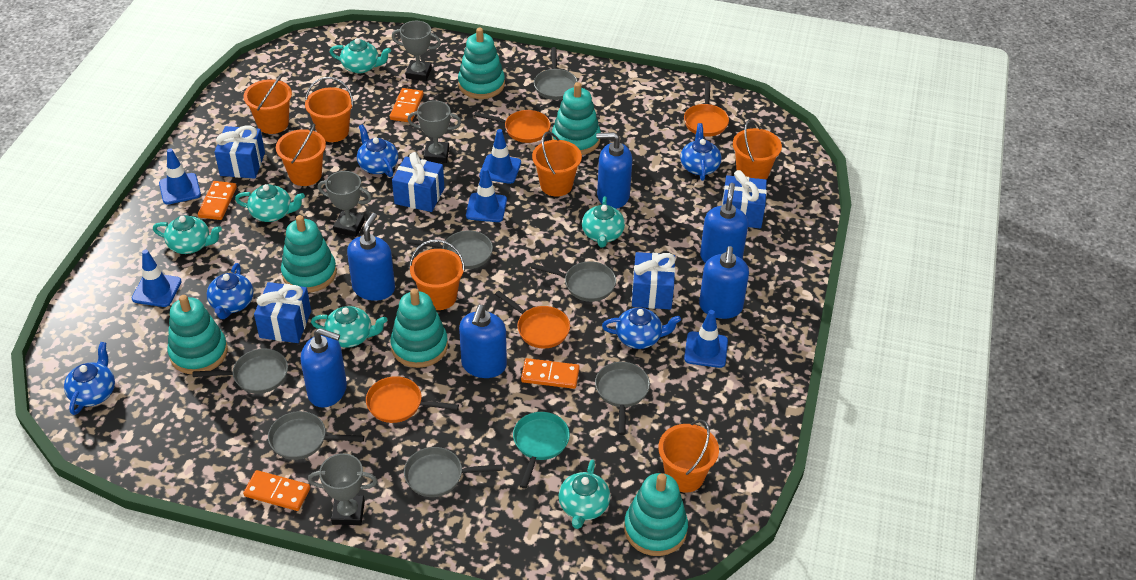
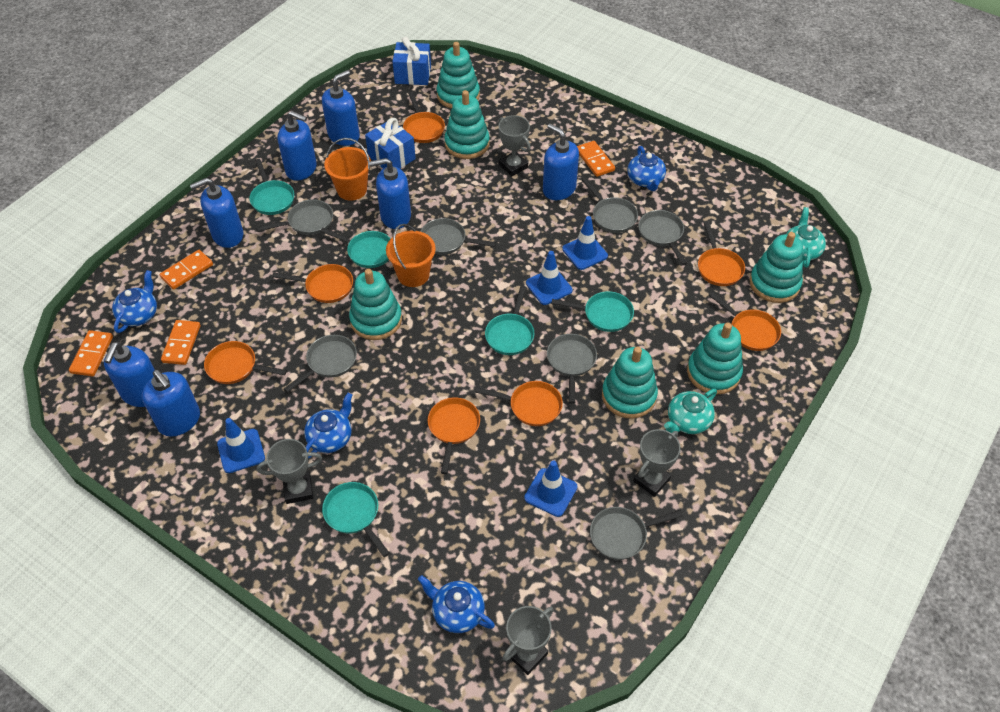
blue gift: 5 -> 2
blue soap dispenser: 6 -> 7
blue teapot: 5 -> 4
blue traffic cone: 5 -> 4
orange bucket: 7 -> 2
orange pan: 4 -> 7
turquoise pan: 1 -> 5
turquoise teapot: 6 -> 2

